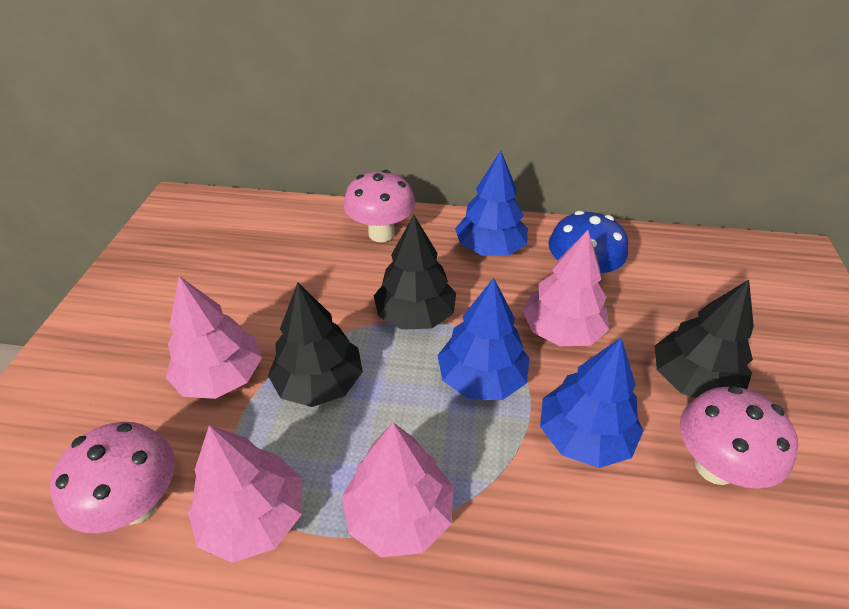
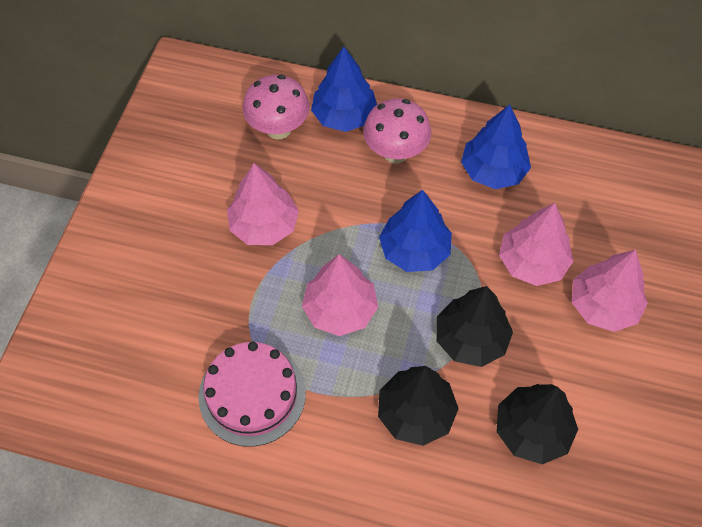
blue mushroom: 1 -> 0
pink cake: 0 -> 1
pink mushroom: 3 -> 2

